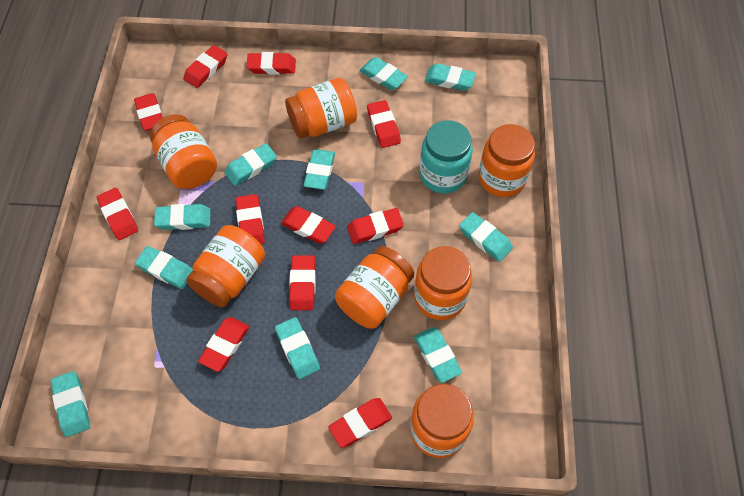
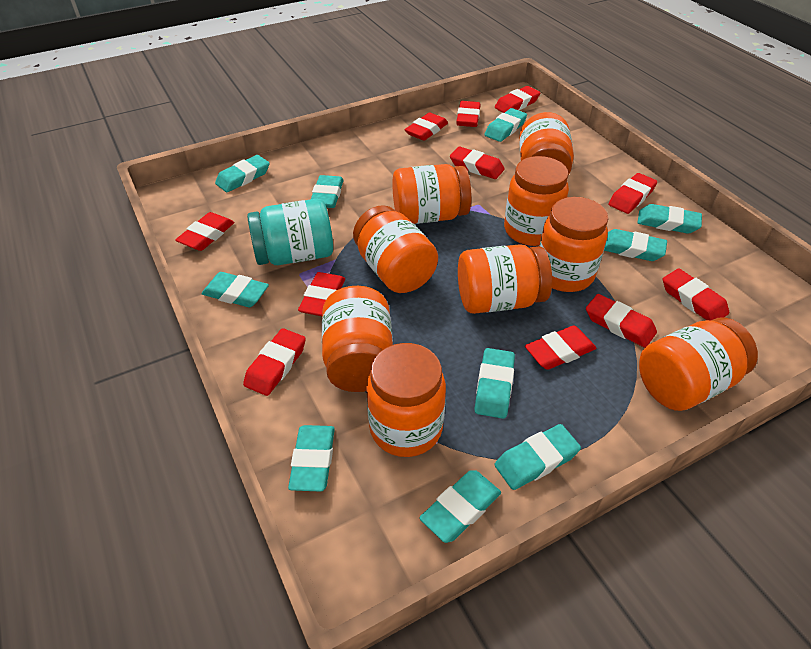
orange jar: 7 -> 9

